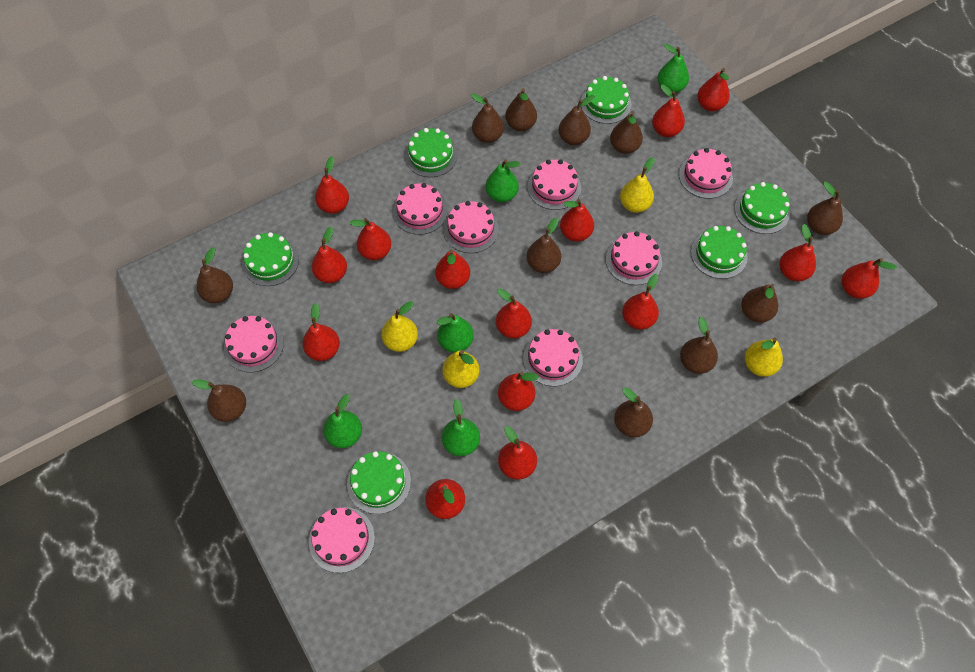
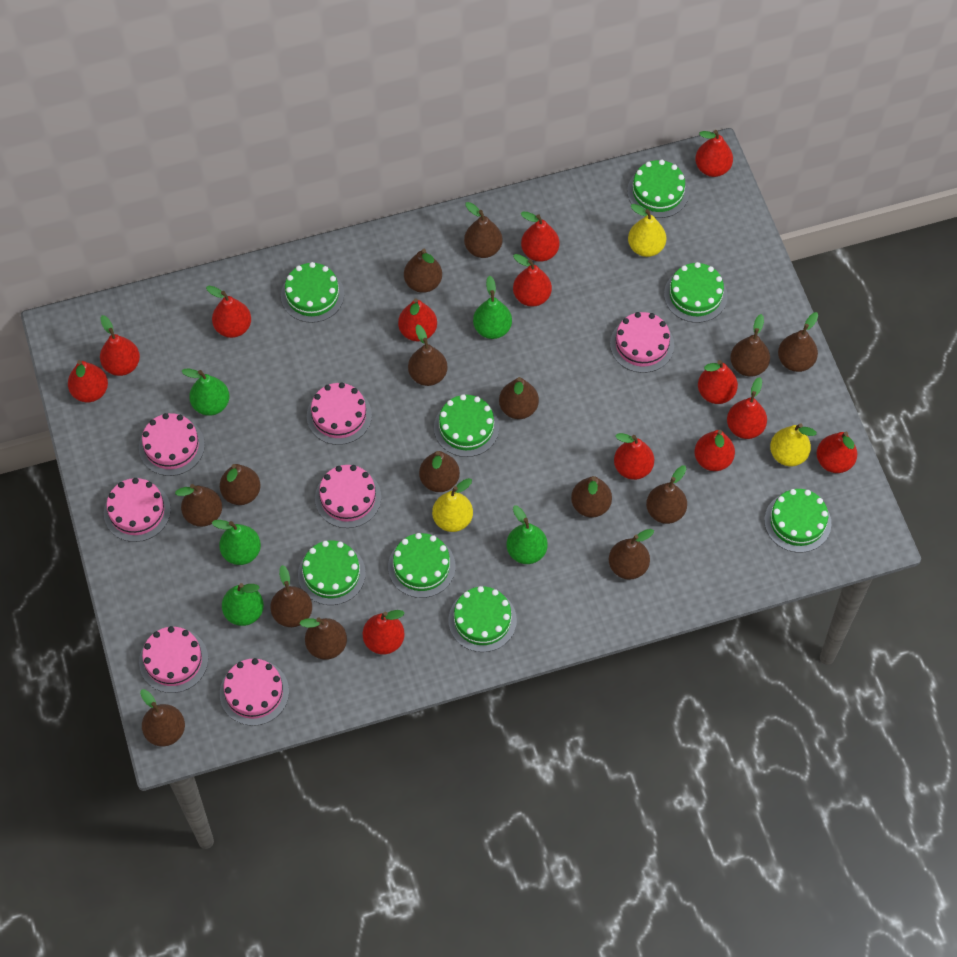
brown pear: 11 -> 15
green cake: 6 -> 8
pink cake: 8 -> 7
red pear: 15 -> 13
yellow pear: 4 -> 3

